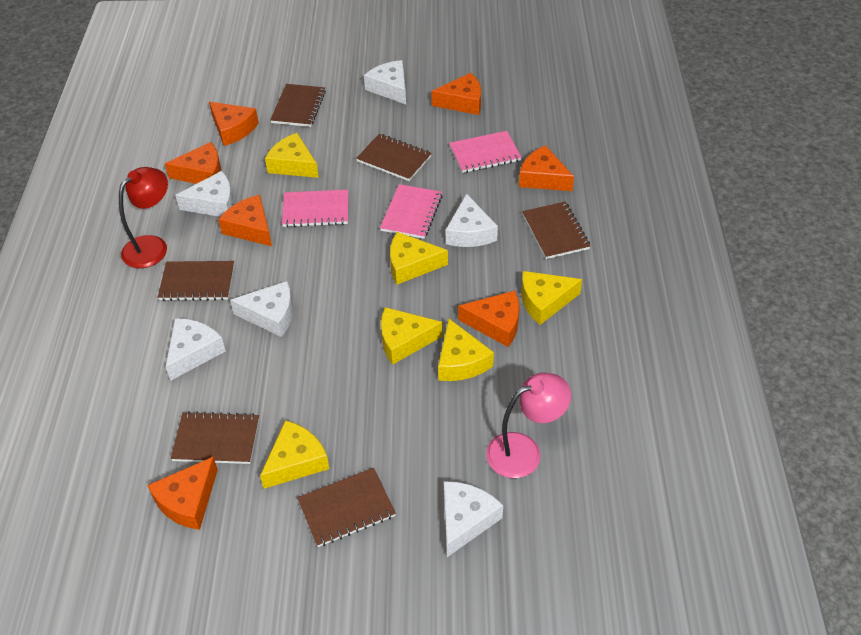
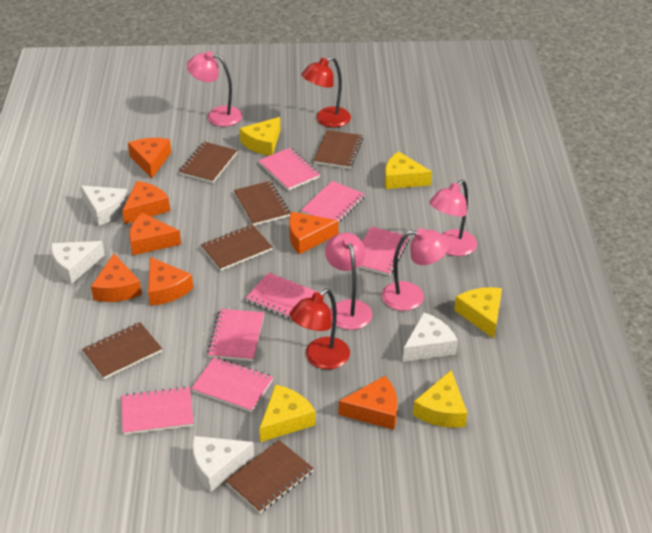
pink lamp: 1 -> 4
pink notebook: 3 -> 7
red lamp: 1 -> 2
white cheese: 6 -> 4
yellow cheese: 6 -> 5

